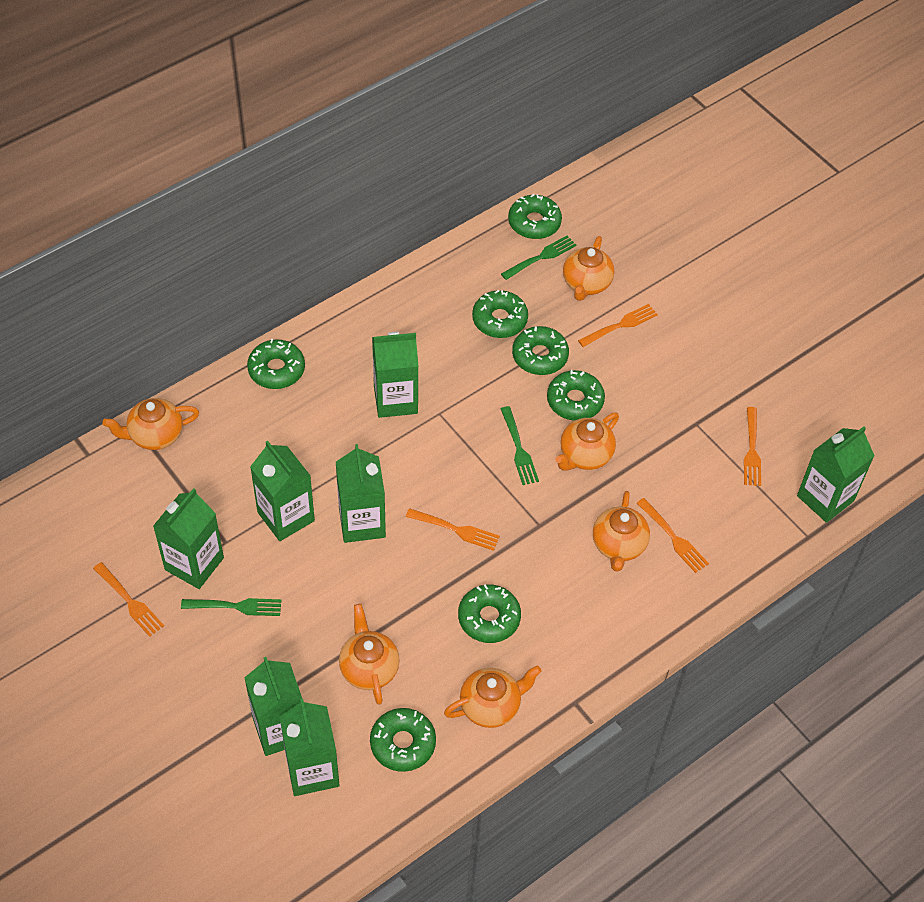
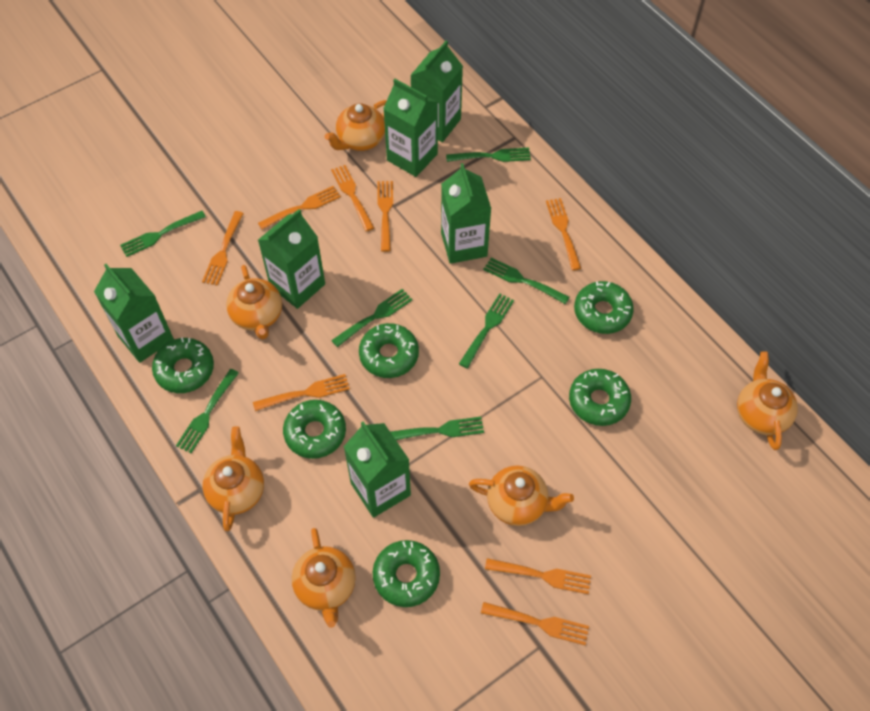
green carton: 7 -> 6
green donut: 7 -> 6
green fork: 3 -> 7
orange fork: 5 -> 8

